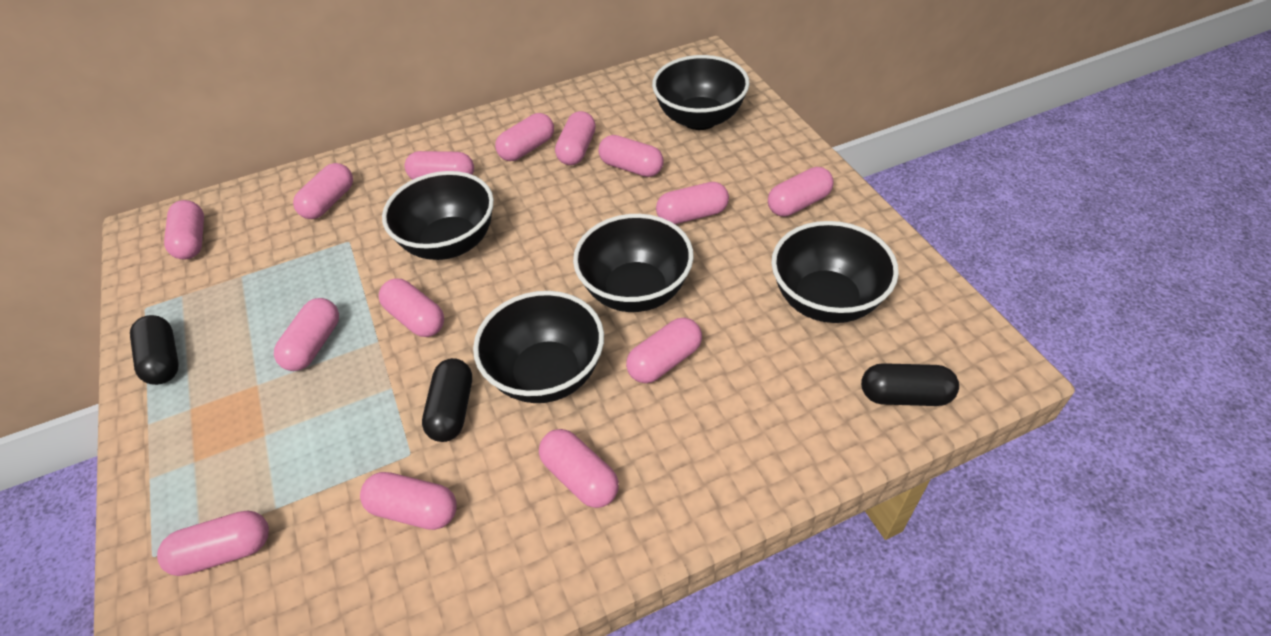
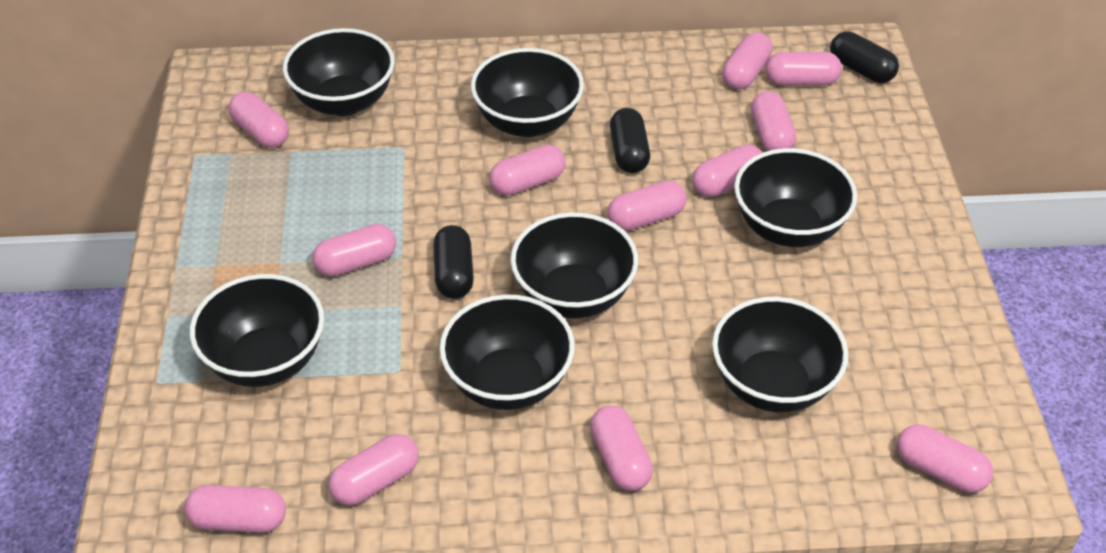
black bowl: 5 -> 7
pink capsule: 14 -> 12

